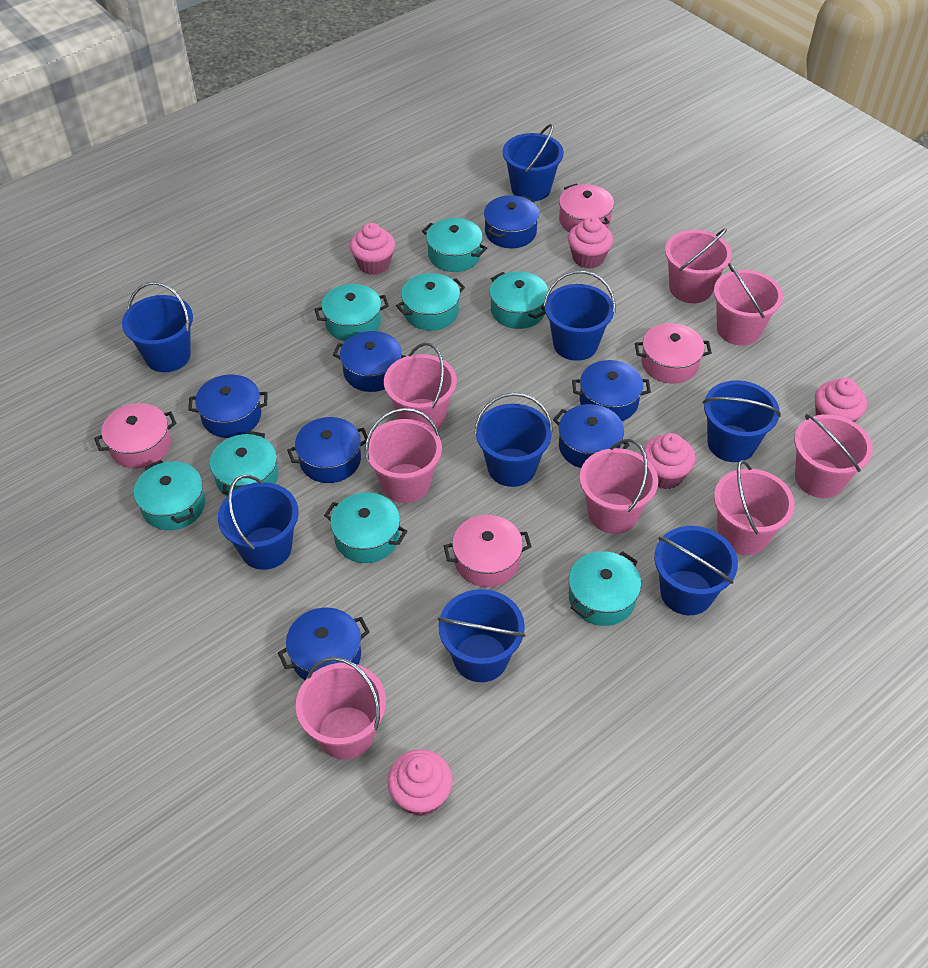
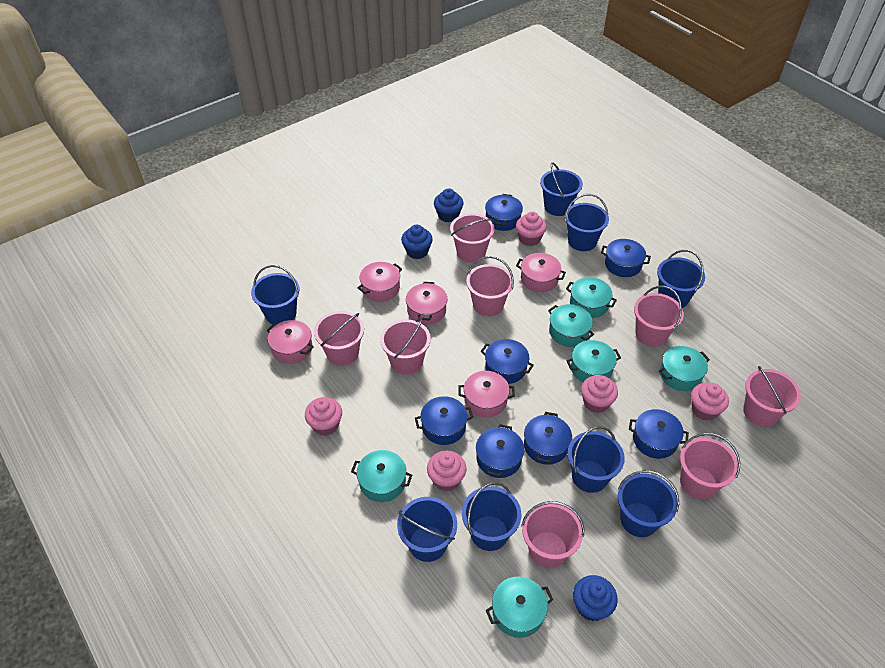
blue cupcake: 0 -> 3
pink pot: 4 -> 5
turquoise pot: 8 -> 6

